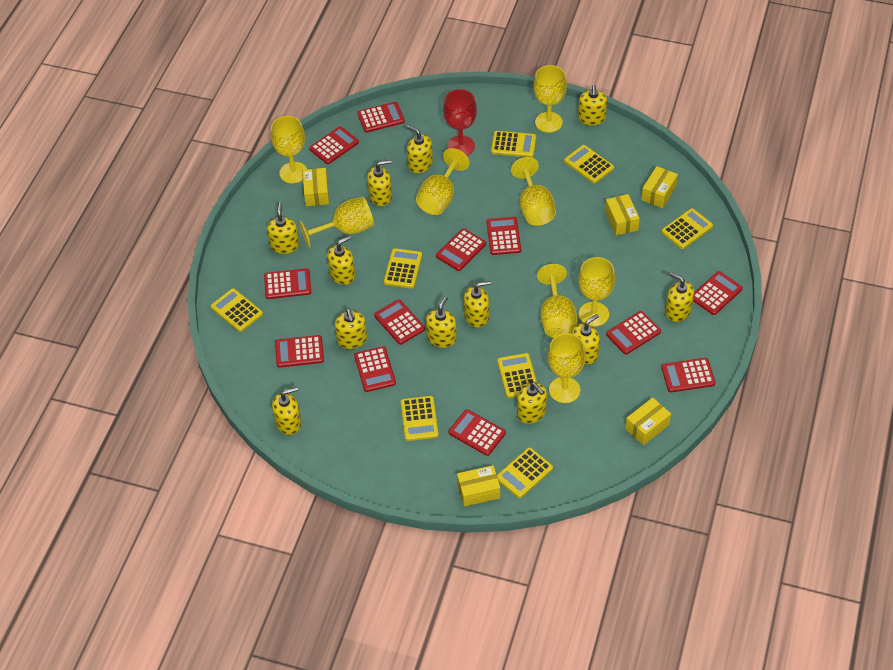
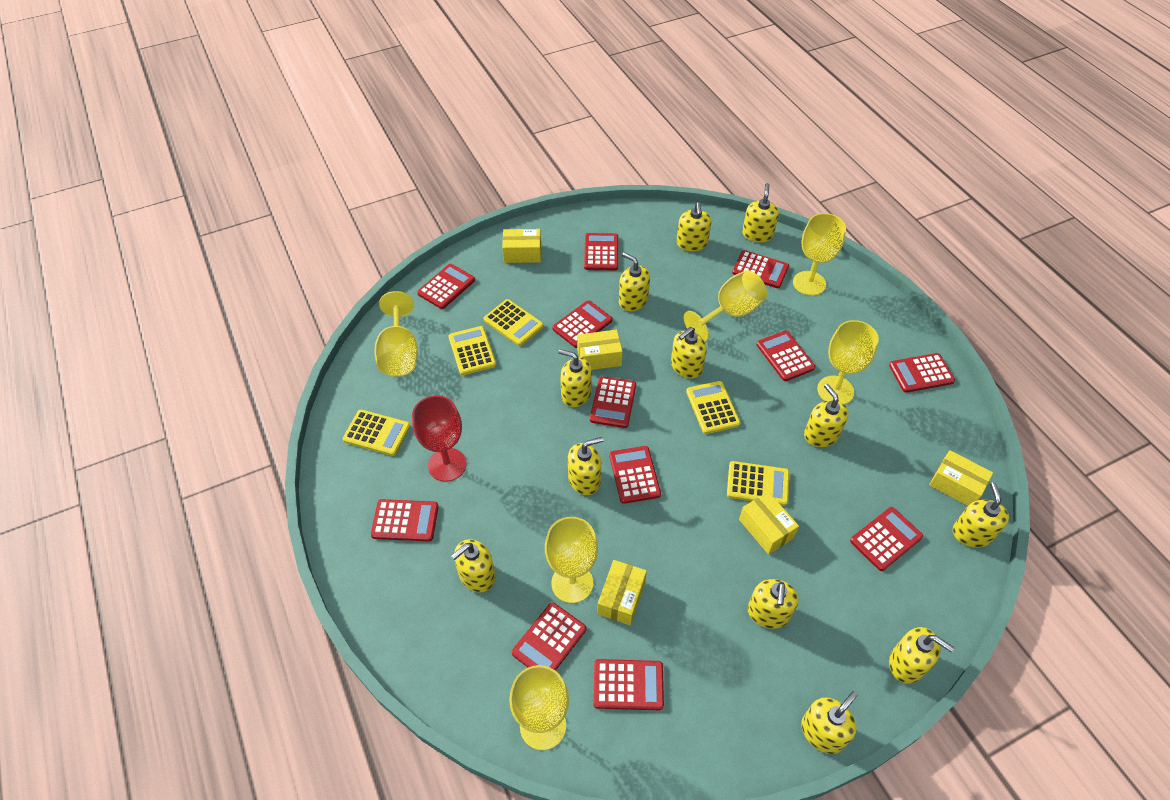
yellow calculator: 8 -> 5
yellow goblet: 8 -> 6

